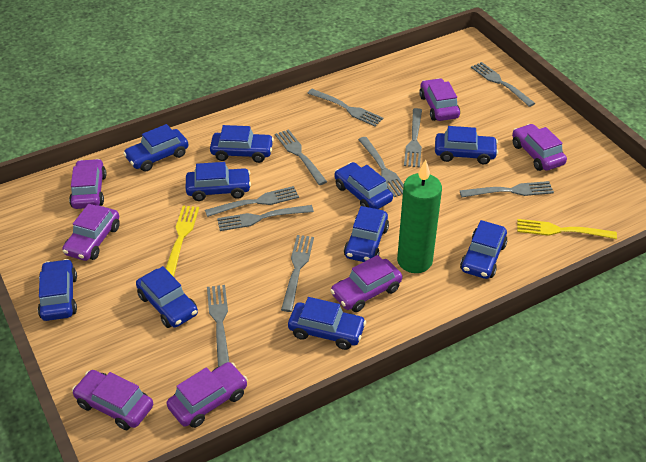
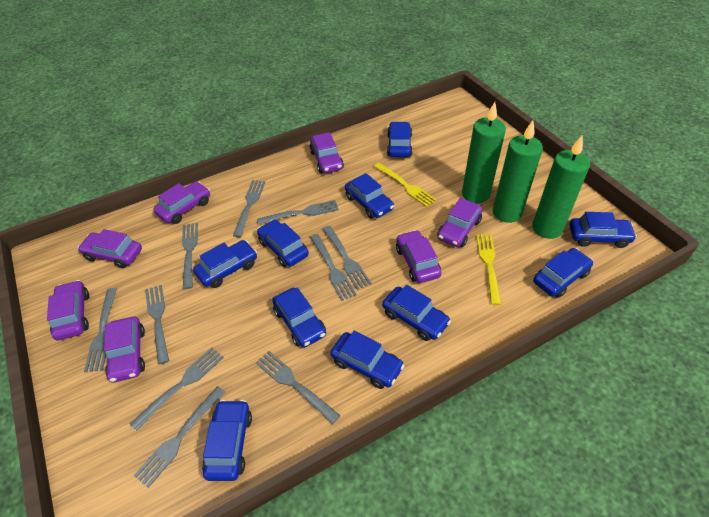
green candle: 1 -> 3

